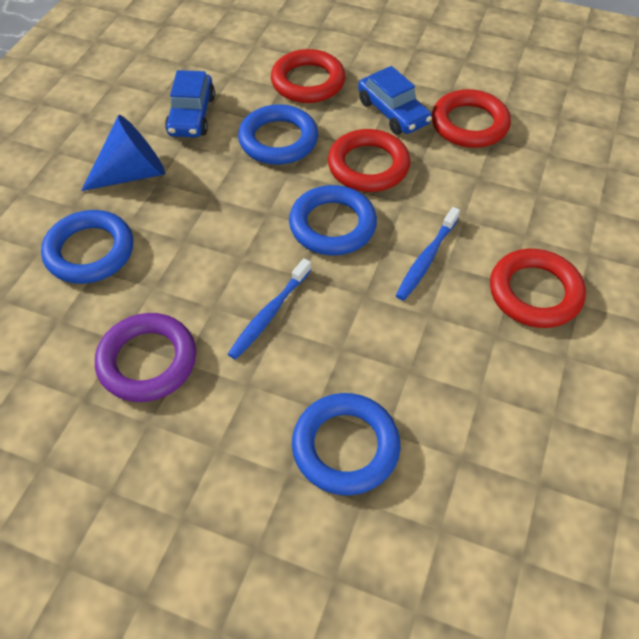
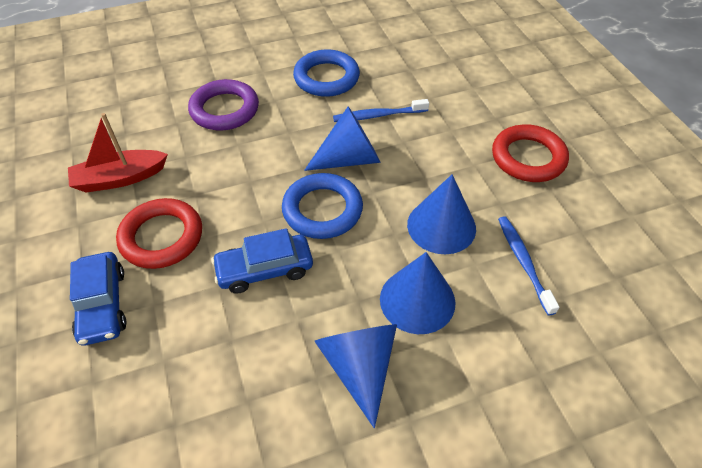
blue cone: 1 -> 4
blue ring: 4 -> 2
red boat: 0 -> 1
red ring: 4 -> 2

